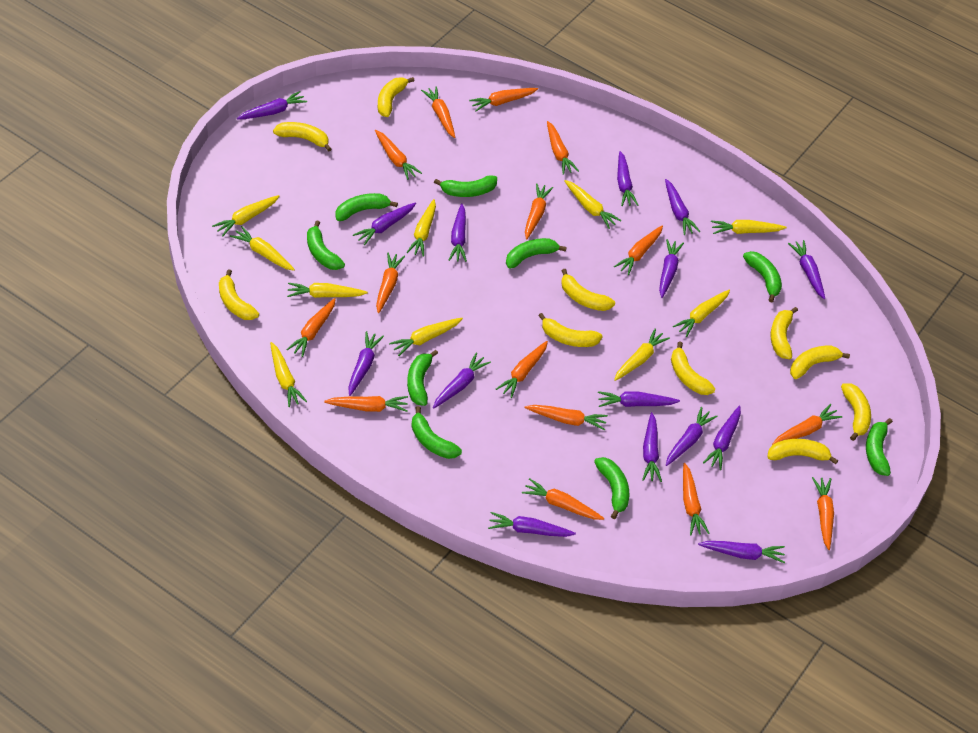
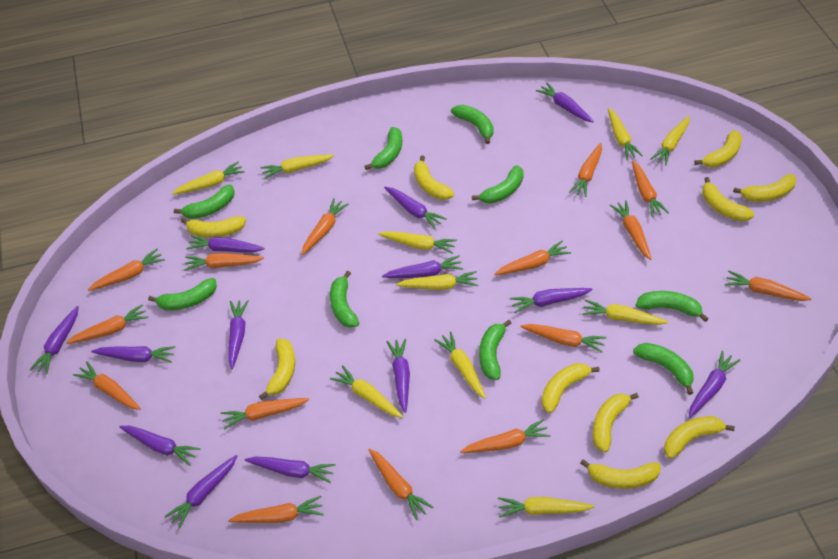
purple carrot: 15 -> 13

